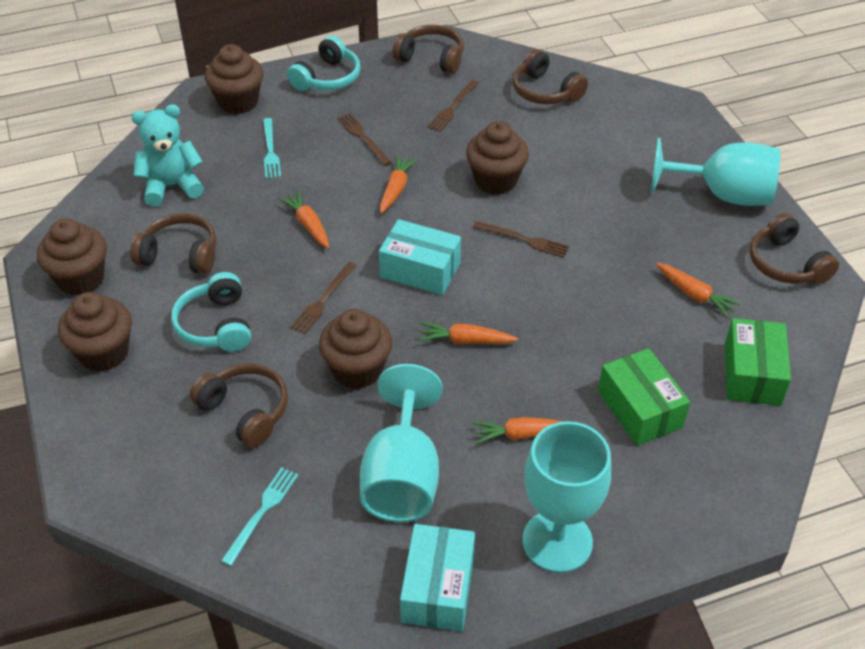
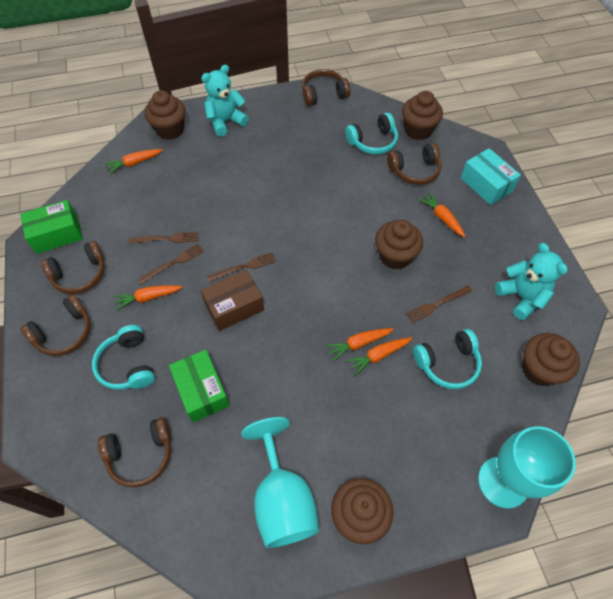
brown box: 0 -> 1
turquoise box: 2 -> 1
turquoise fork: 2 -> 0
turquoise goblet: 3 -> 2
turquoise headphones: 2 -> 3
turquoise teddy bear: 1 -> 2

